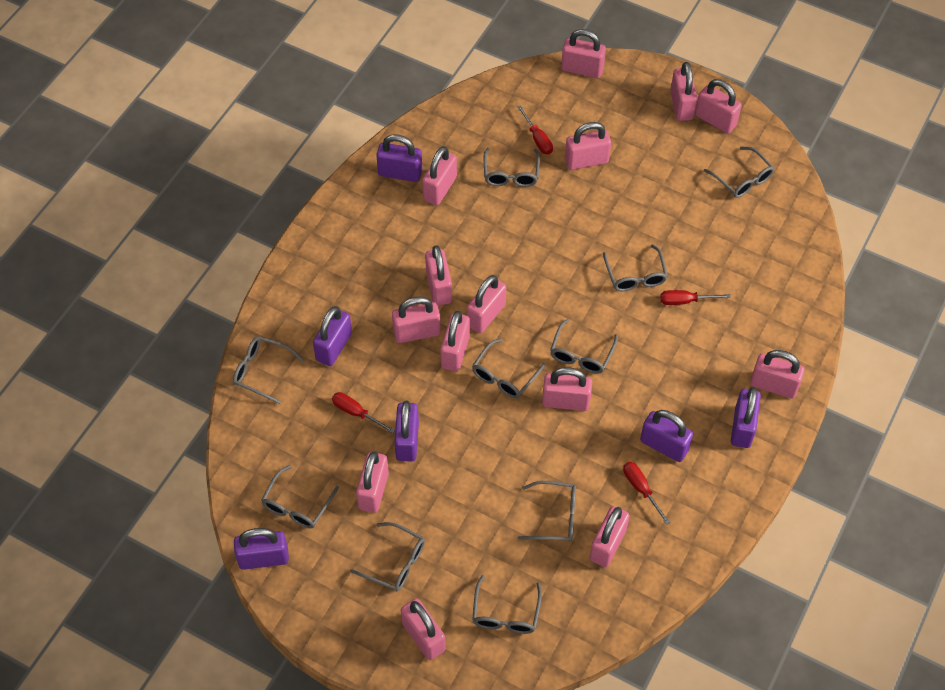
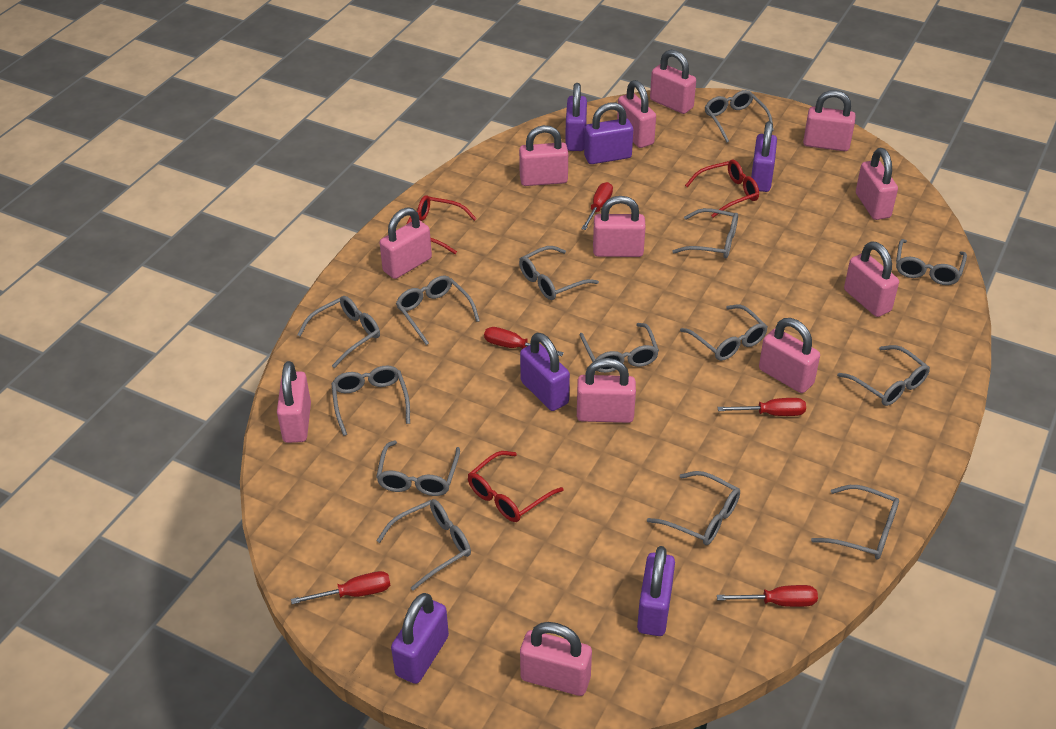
grey glasses: 10 -> 14
pink padlock: 14 -> 12
red glasses: 0 -> 3
red screwdriver: 4 -> 5

